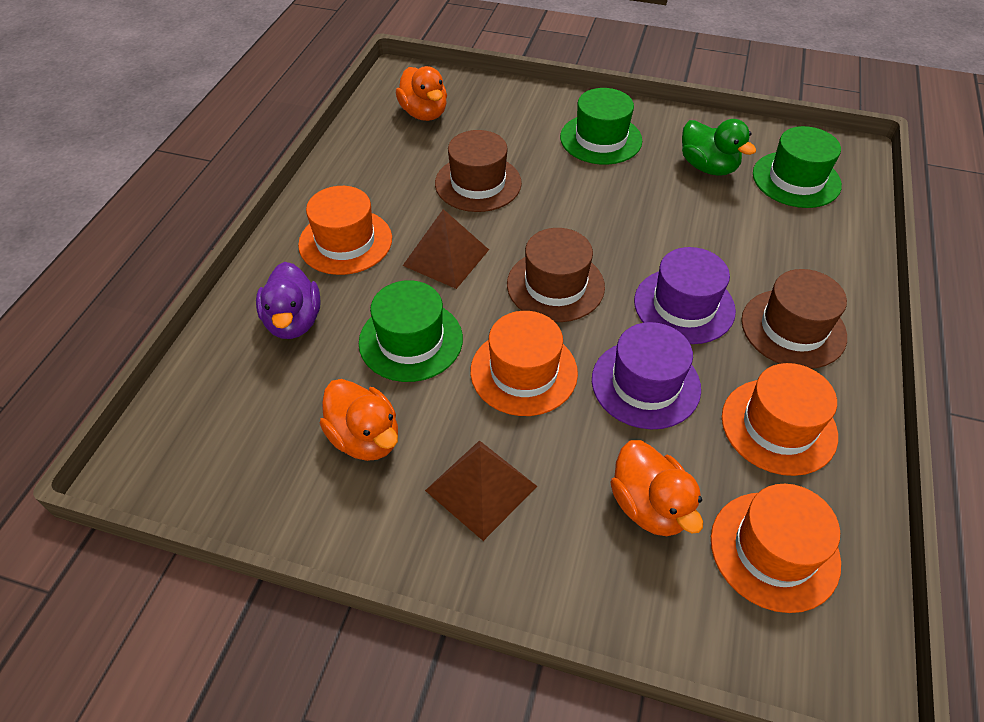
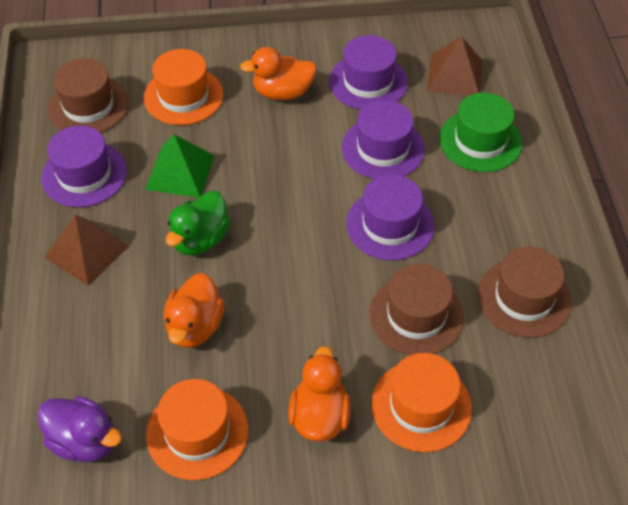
green hat: 3 -> 1
green pyramid: 0 -> 1
orange hat: 4 -> 3
purple hat: 2 -> 4

